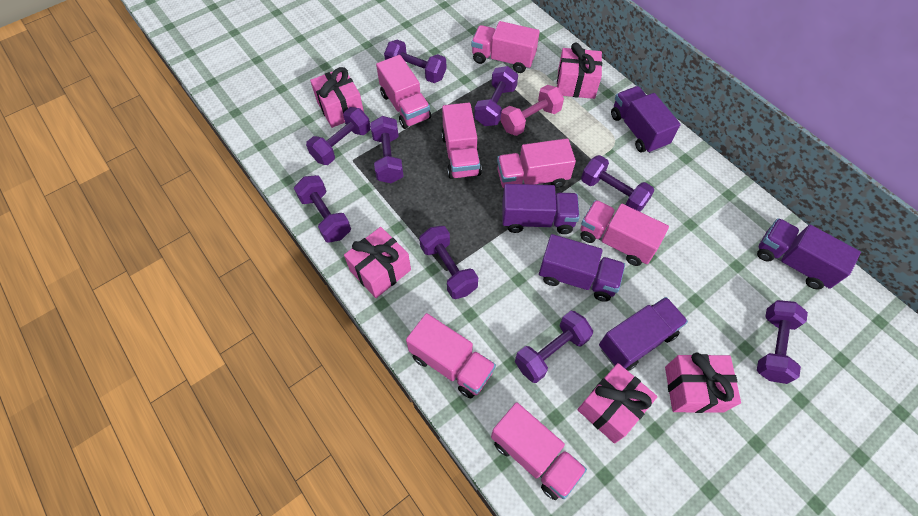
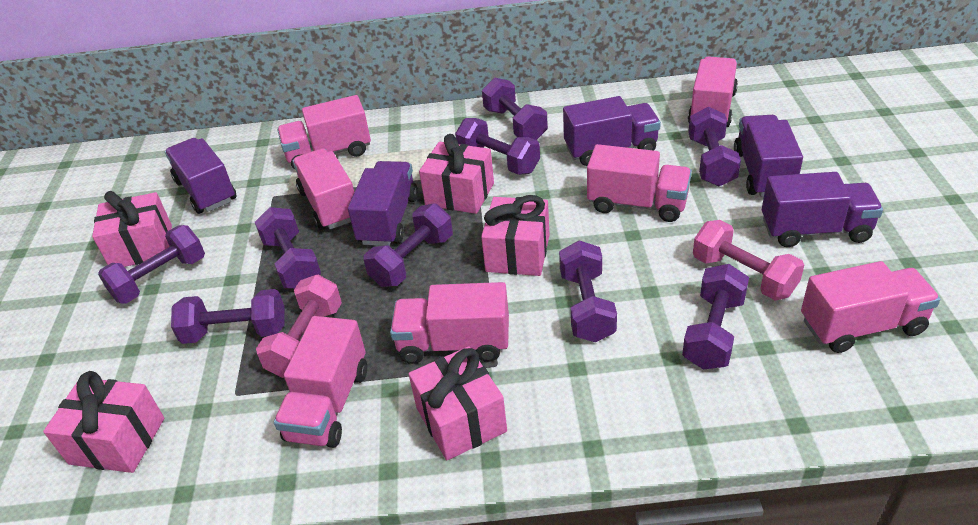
pink dumbbell: 1 -> 2

